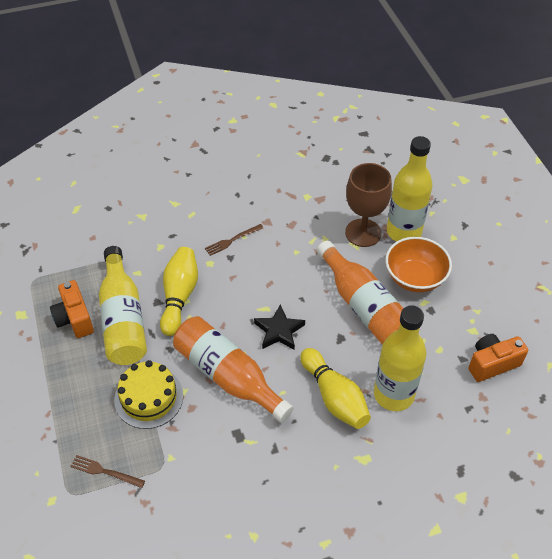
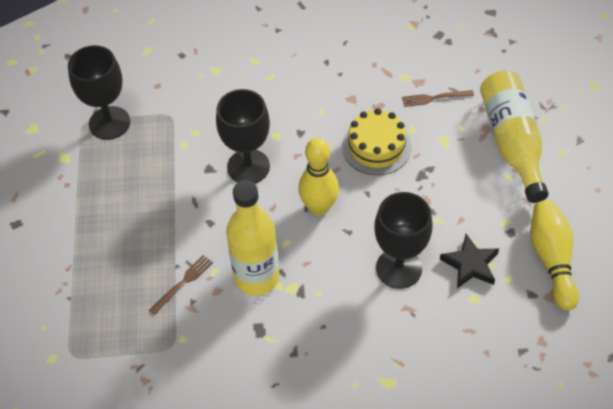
black goblet: 0 -> 3
brown goblet: 1 -> 0
orange bottle: 2 -> 0
orange bowl: 1 -> 0
orange camera: 2 -> 0
yellow bottle: 3 -> 2

